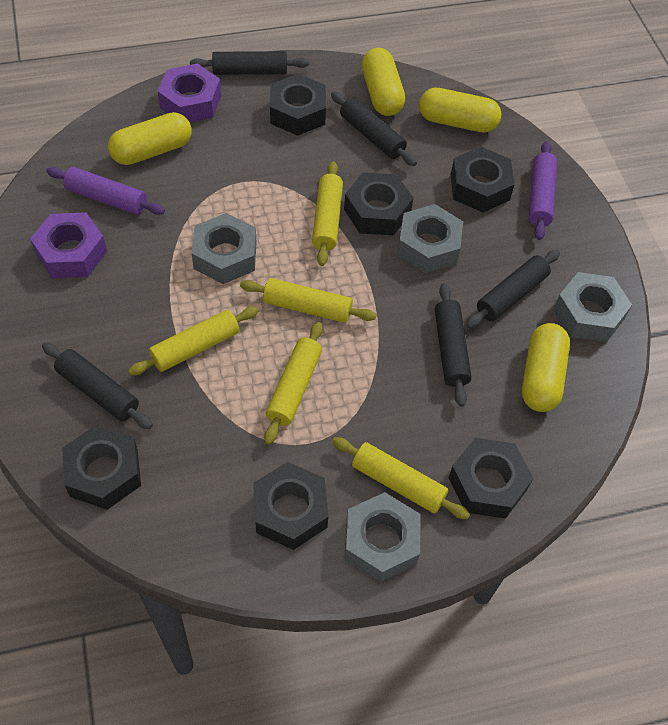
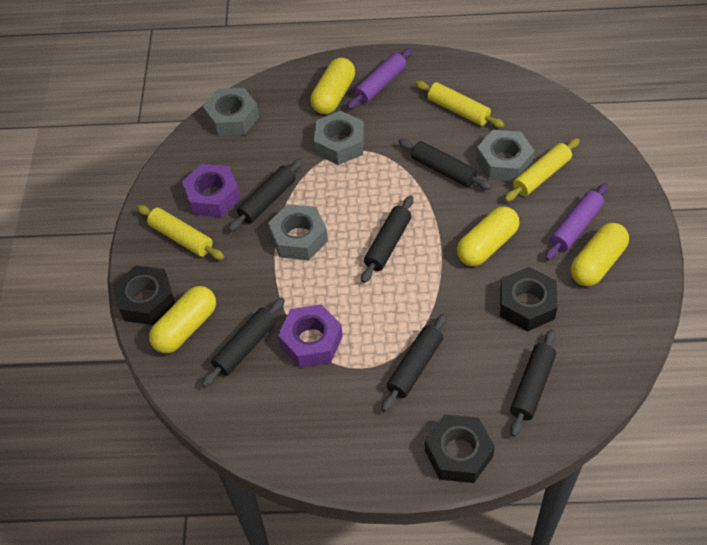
black nut: 6 -> 3
black rolling pin: 5 -> 6
yellow rolling pin: 5 -> 3

